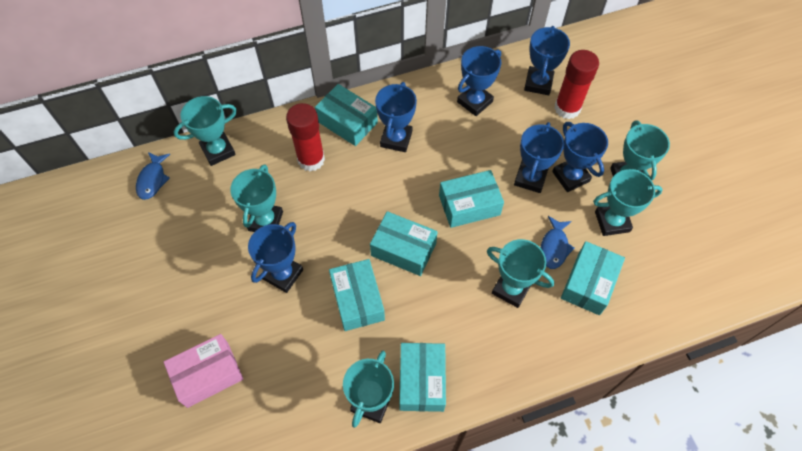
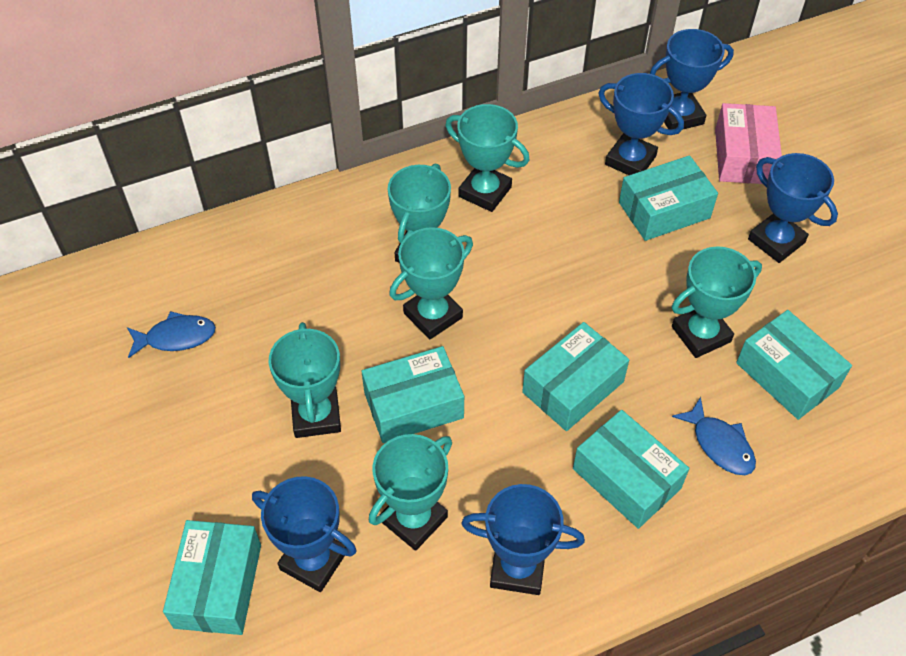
blue trophy: 6 -> 5
red glue stick: 2 -> 0

